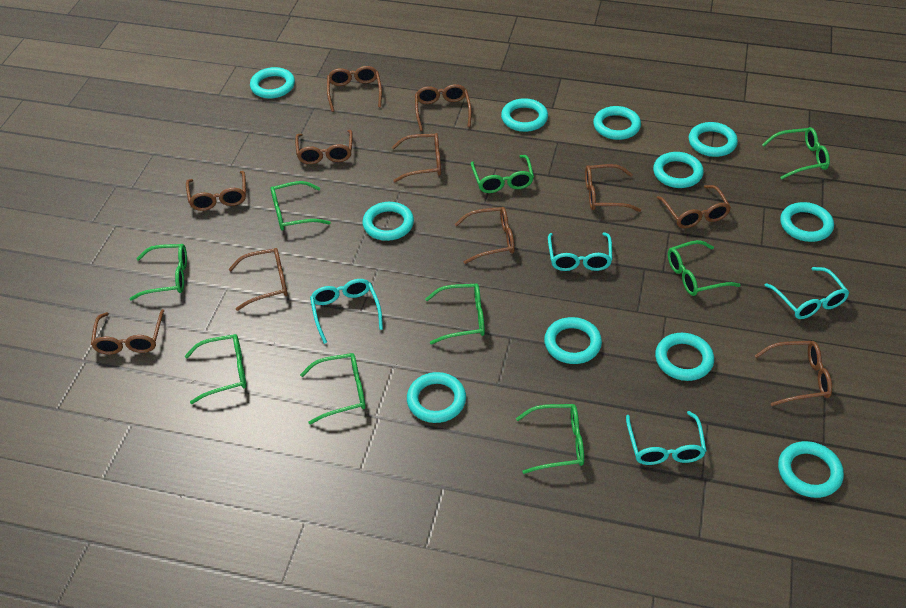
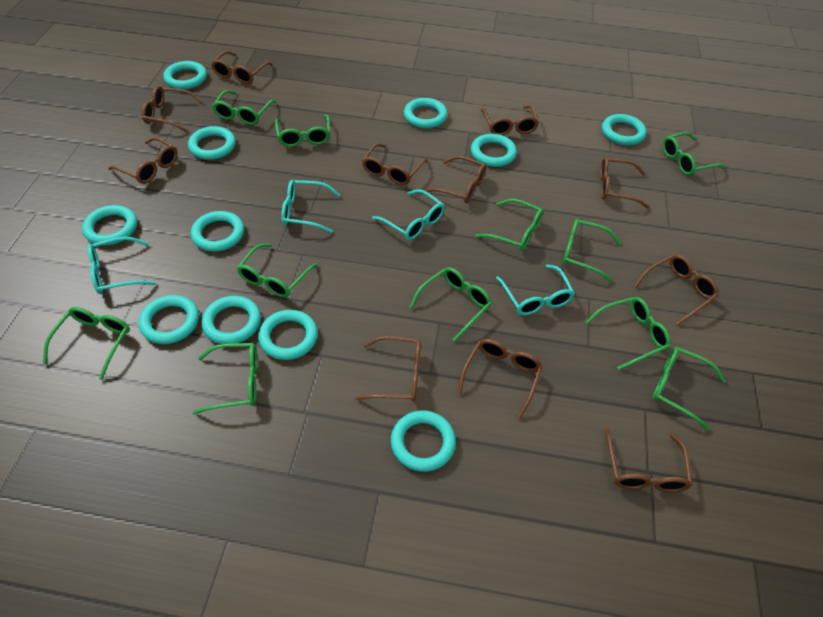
green glasses: 9 -> 11

